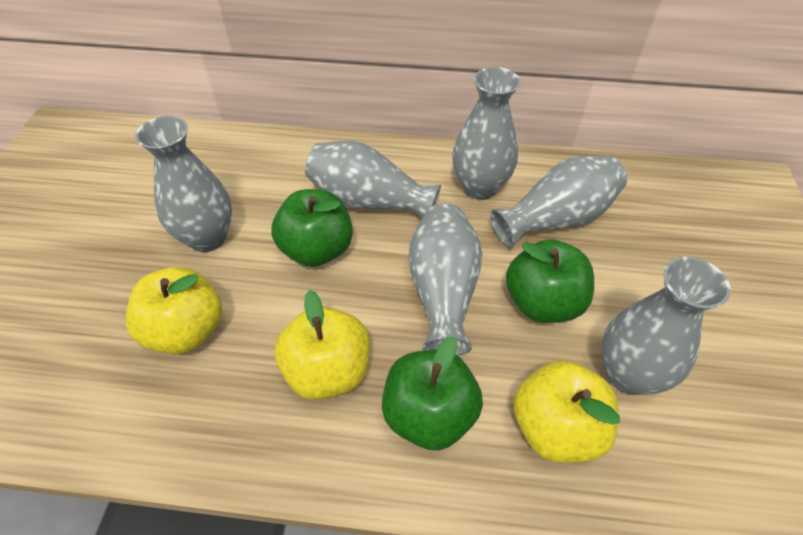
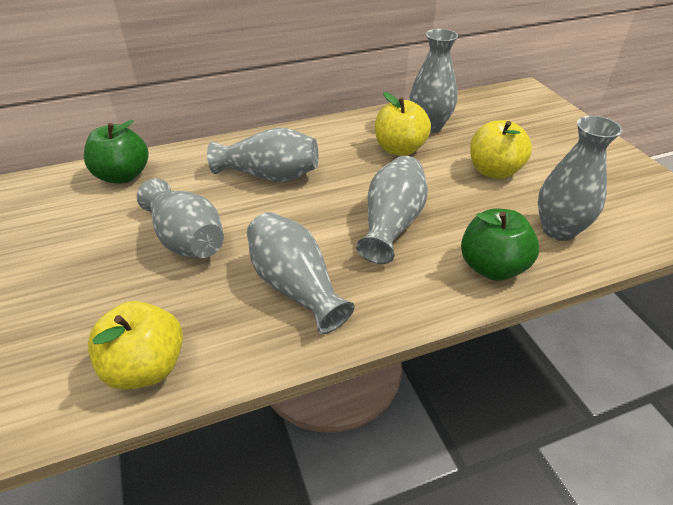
green apple: 3 -> 2

